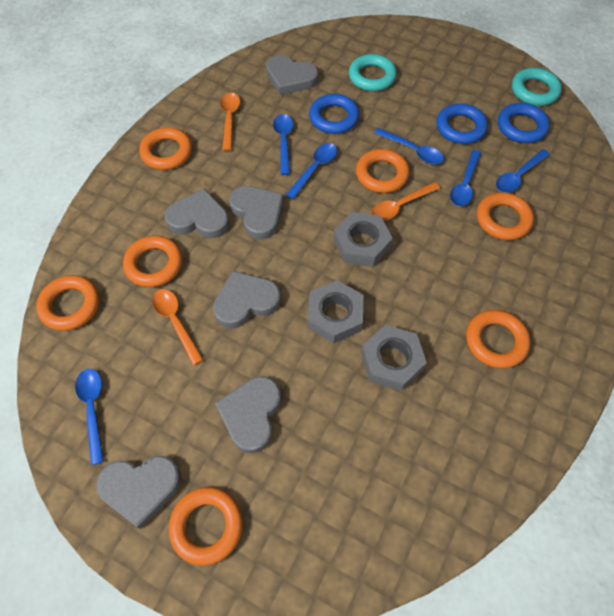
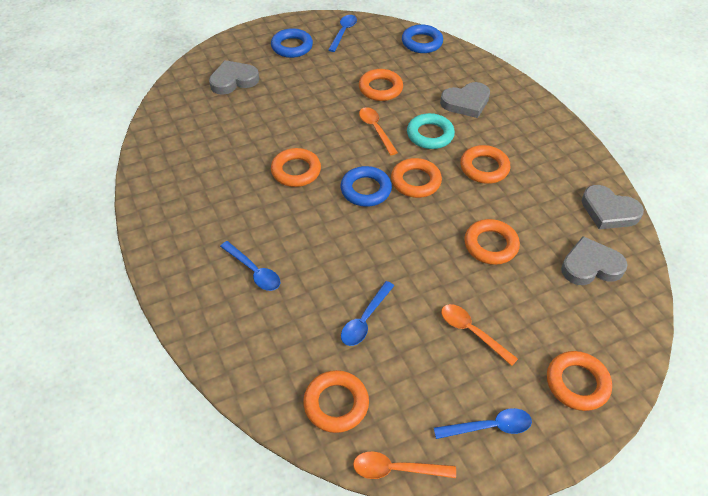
blue spoon: 6 -> 4
grey heart: 6 -> 4
grey nut: 3 -> 0
turquoise ring: 2 -> 1

